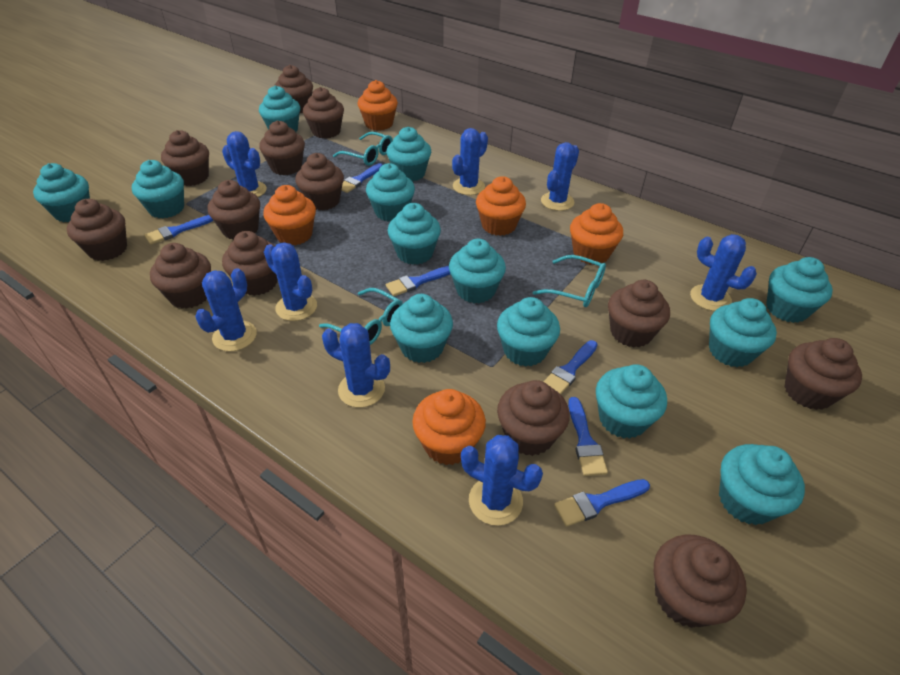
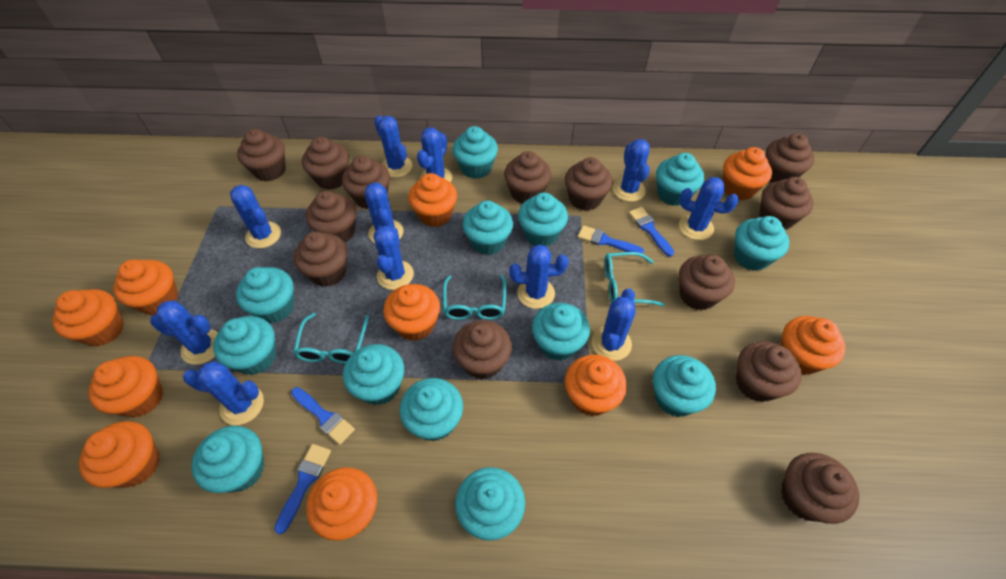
blue brush: 6 -> 4
blue cactus: 8 -> 11
orange cupcake: 5 -> 10

